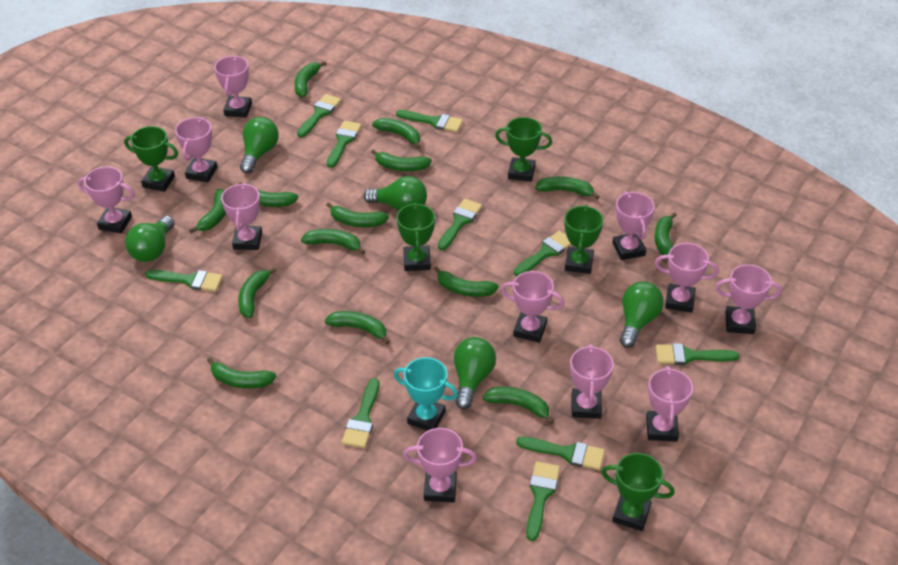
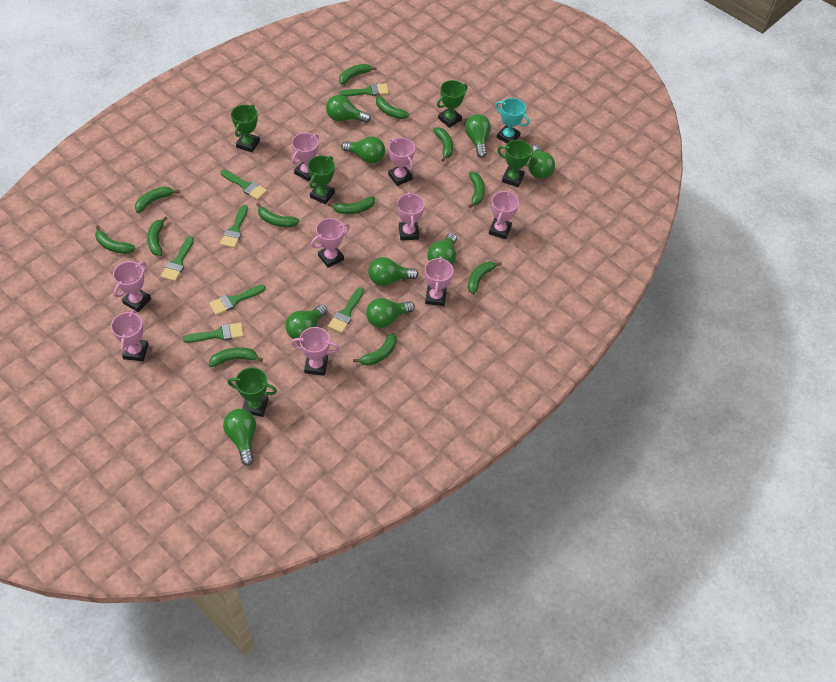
green banana: 14 -> 12
green brush: 10 -> 7
green light bulb: 5 -> 9
pink trophy: 11 -> 9

